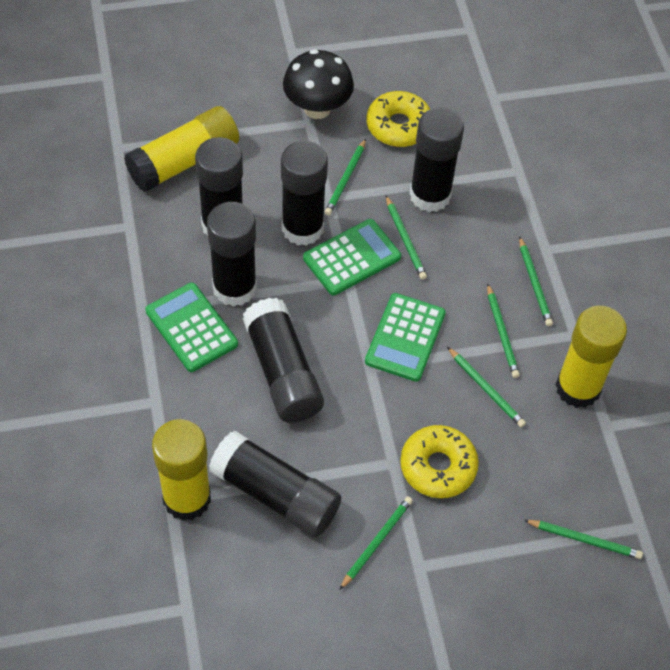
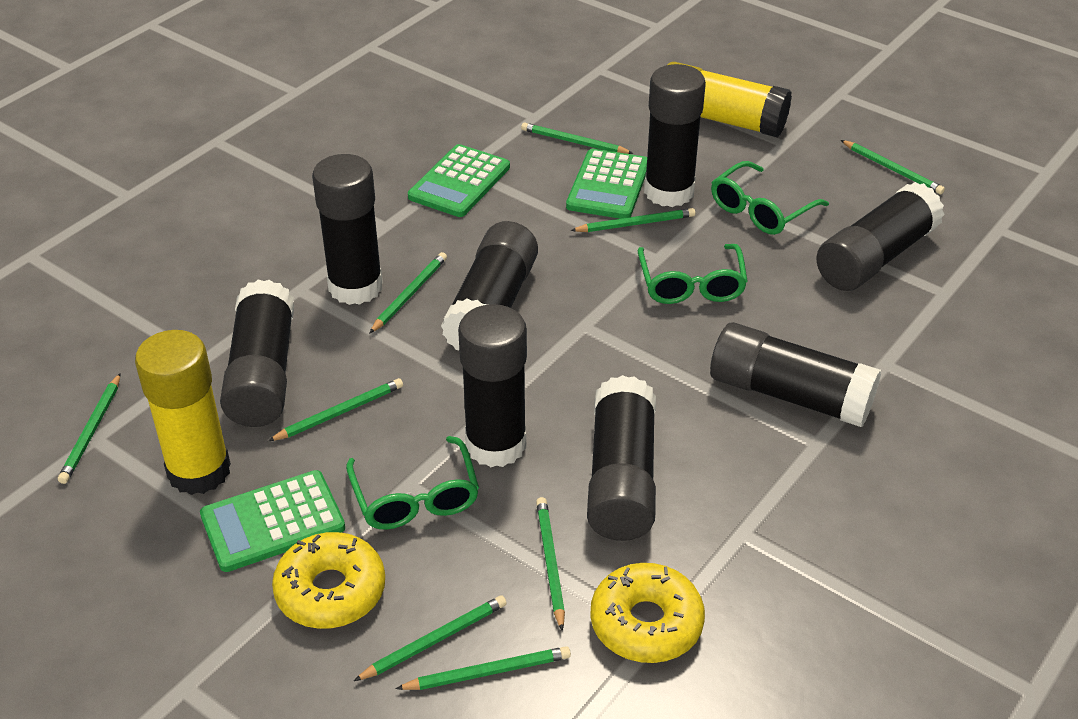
black glue stick: 6 -> 8
black mushroom: 1 -> 0
green glasses: 0 -> 3
green pencil: 7 -> 9
yellow glue stick: 3 -> 2

